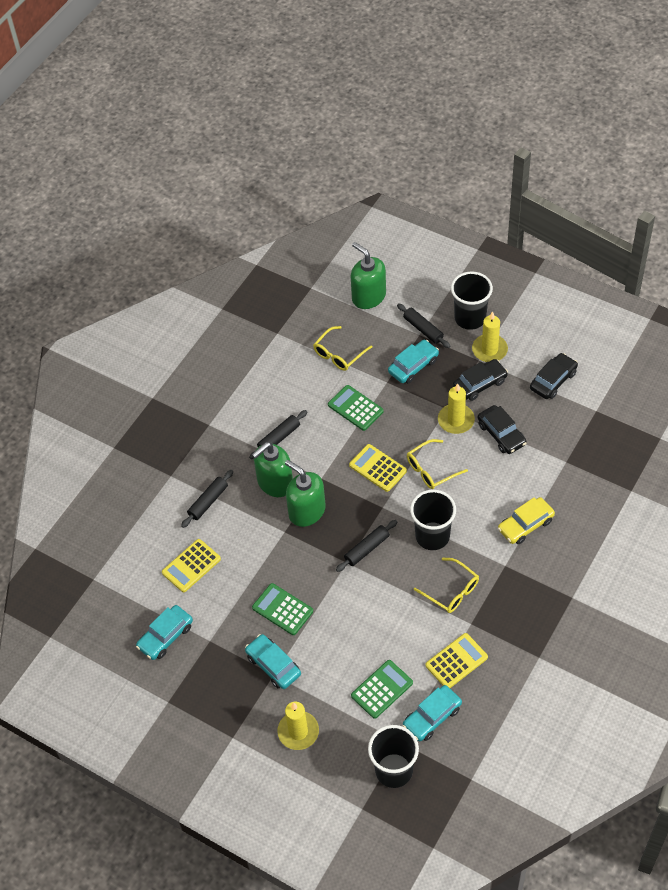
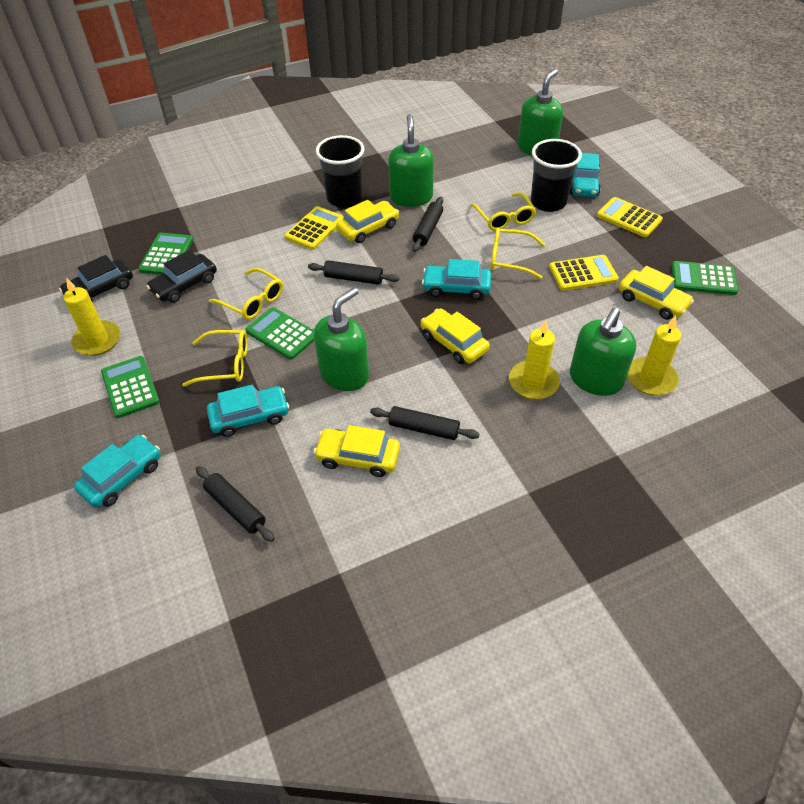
black car: 3 -> 2
black cup: 3 -> 2
green calculator: 3 -> 4
green soap dispenser: 3 -> 4
yellow car: 1 -> 4
yellow glasses: 3 -> 4

